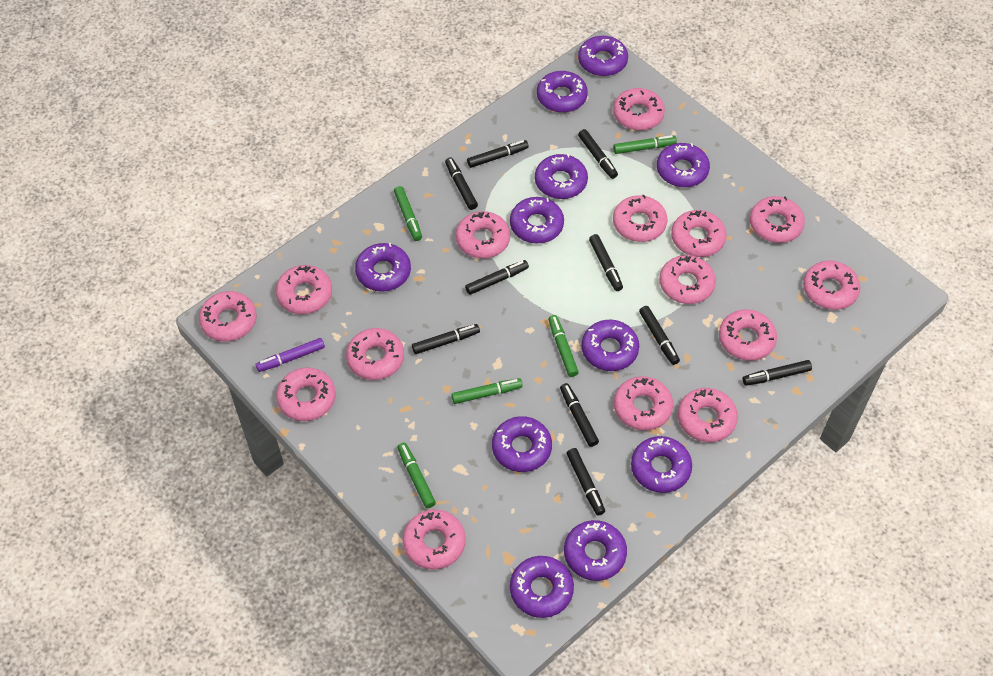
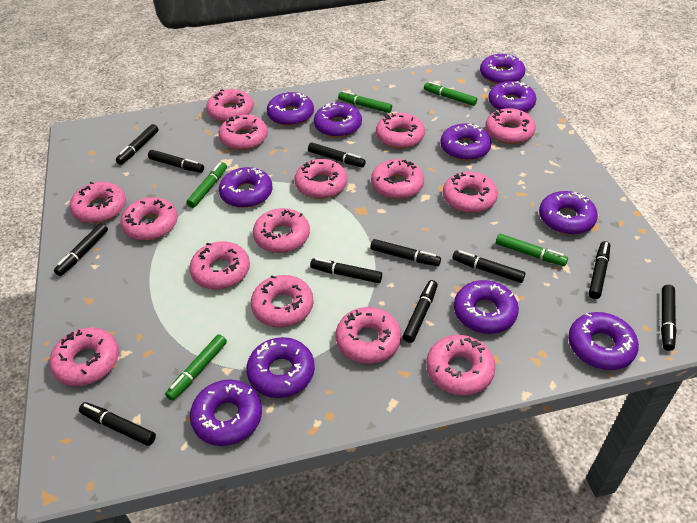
black marker: 10 -> 11
purple marker: 1 -> 0

